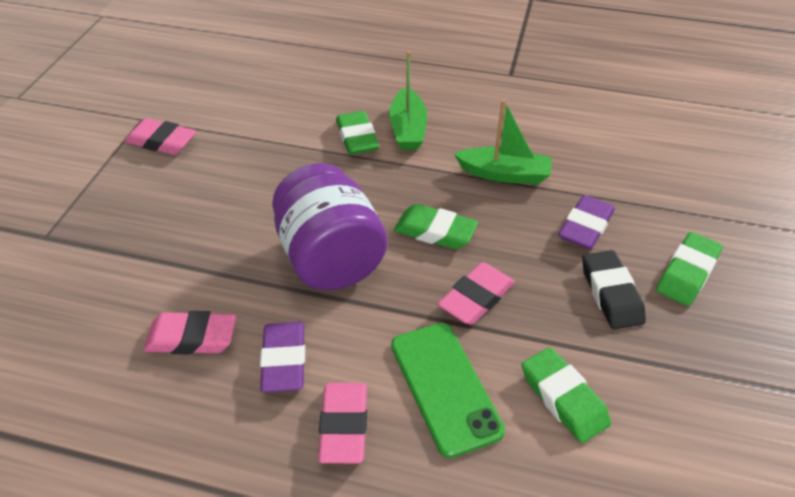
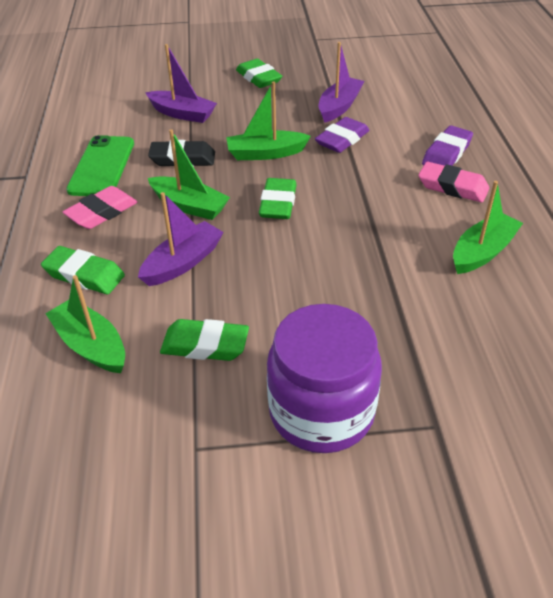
green boat: 2 -> 4
pink eraser: 4 -> 2
purple boat: 0 -> 3

